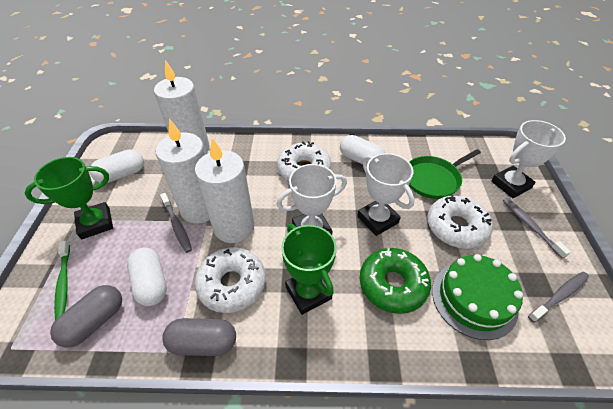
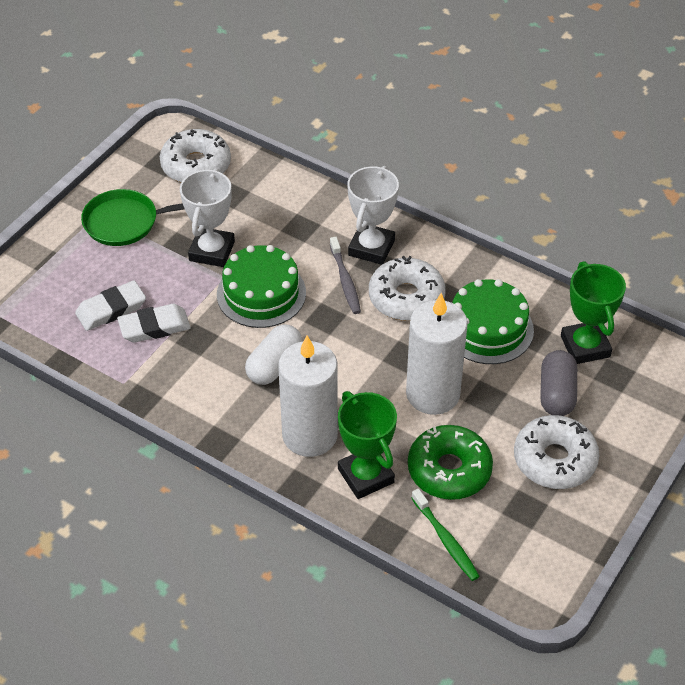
green cake: 1 -> 2
grey capsule: 2 -> 1
grey toothbrush: 3 -> 1
white candle: 3 -> 2
white capsule: 3 -> 1
white eraser: 0 -> 2
white trophy: 3 -> 2

